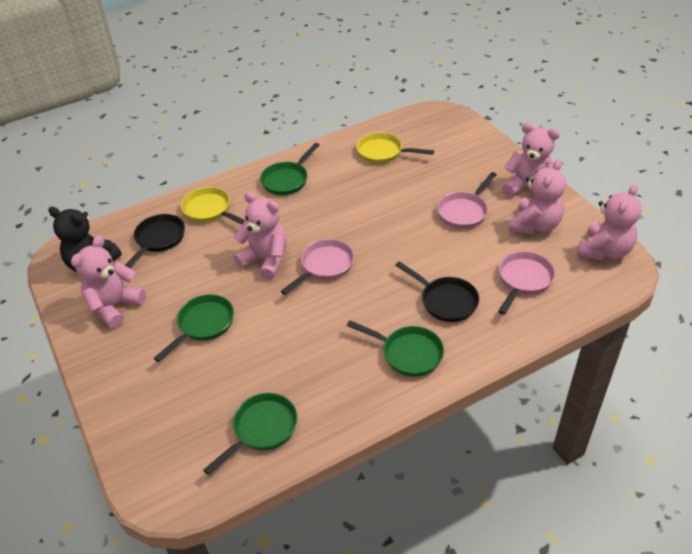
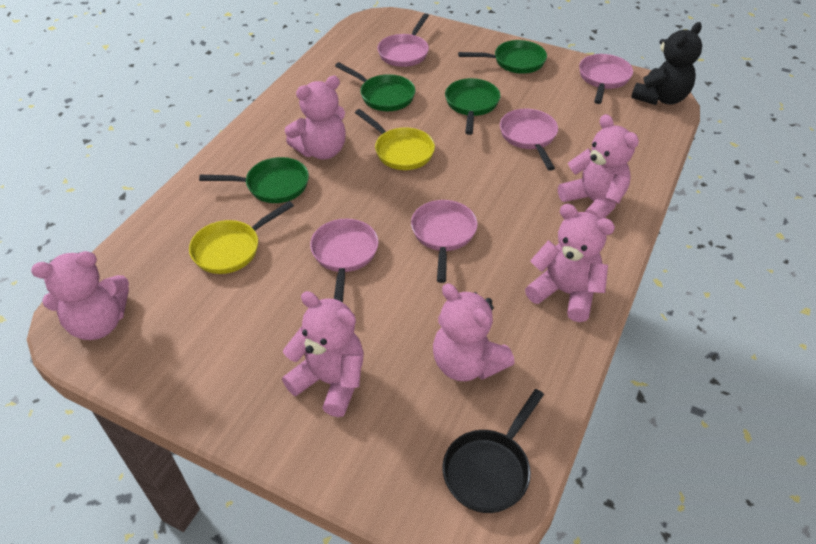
black pan: 2 -> 1
pink pan: 3 -> 5
pink teddy bear: 5 -> 6

